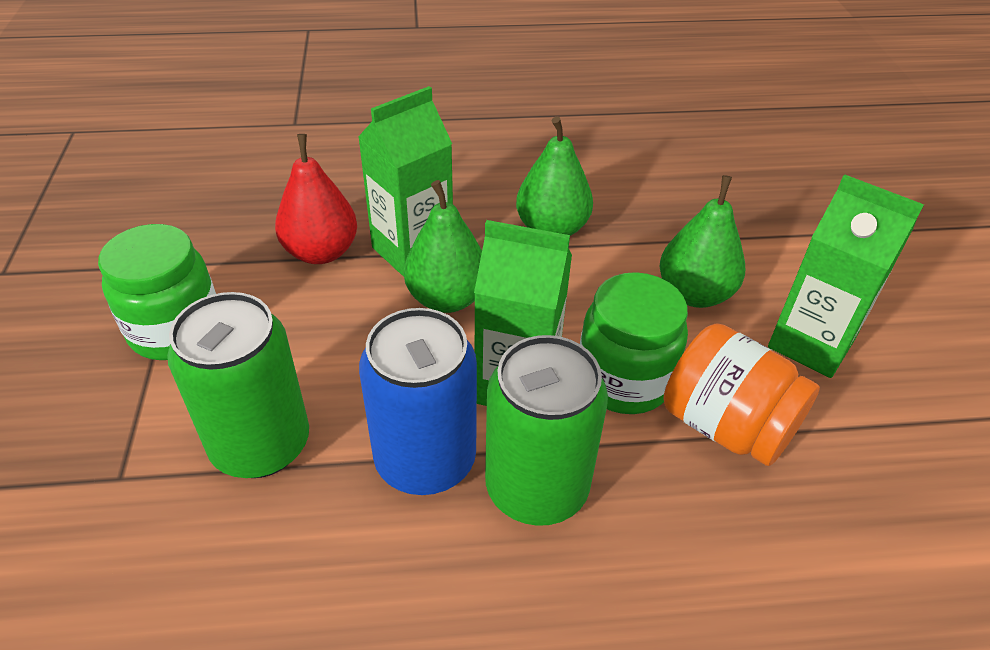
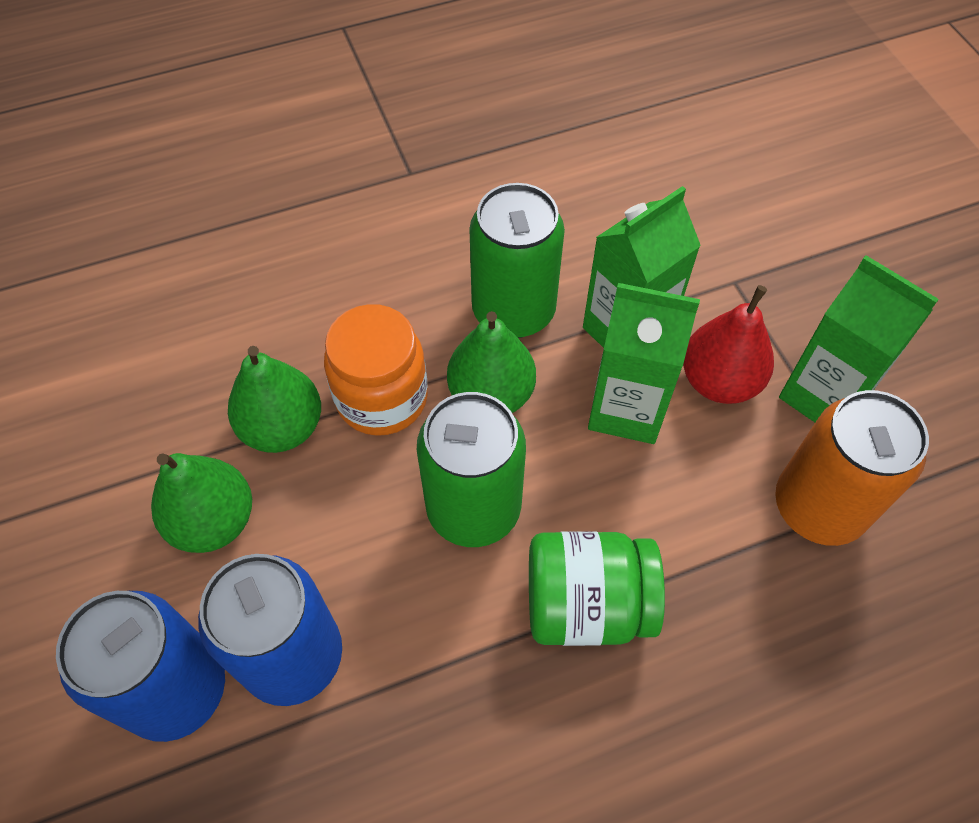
blue can: 1 -> 2
green jar: 2 -> 1
orange can: 0 -> 1

